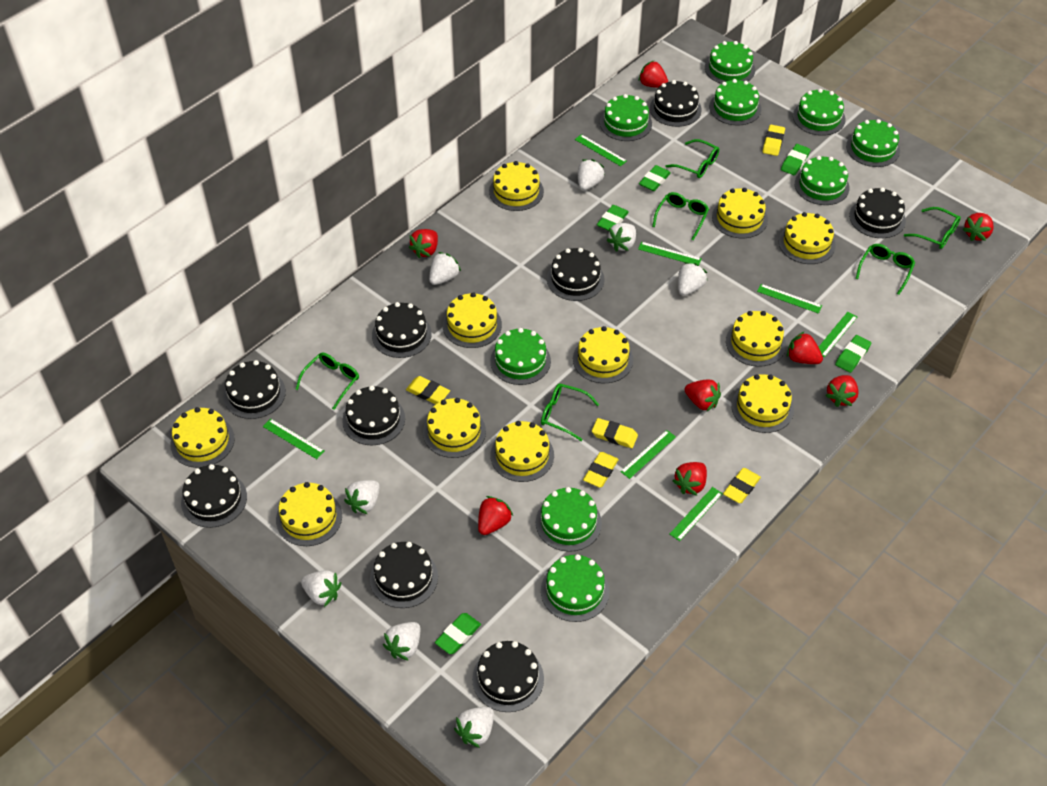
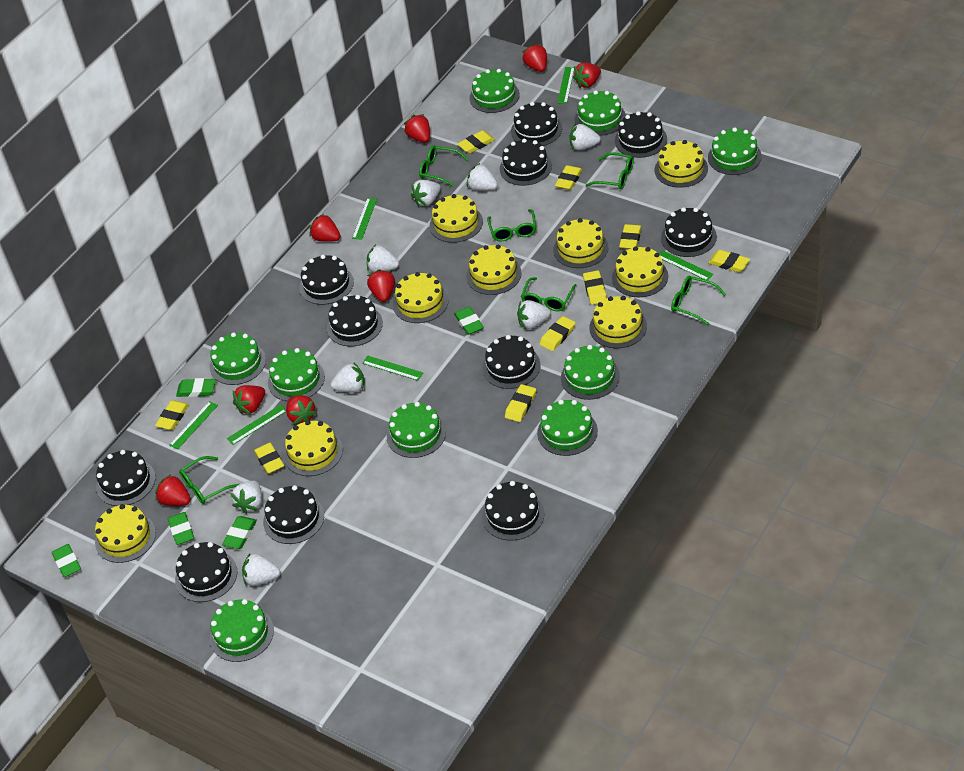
black cake: 9 -> 11
green ruler: 7 -> 6
yellow cake: 11 -> 9
yellow eraser: 5 -> 9

